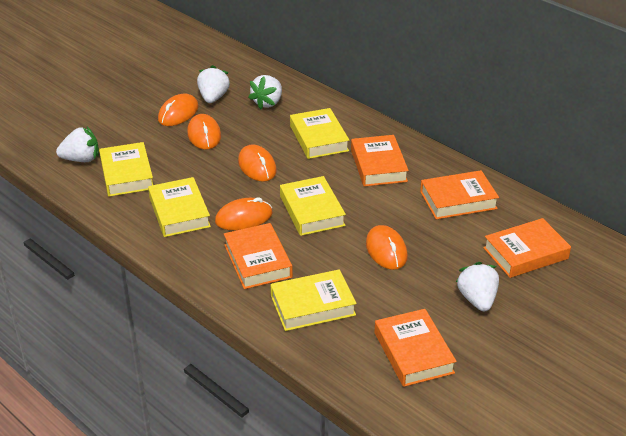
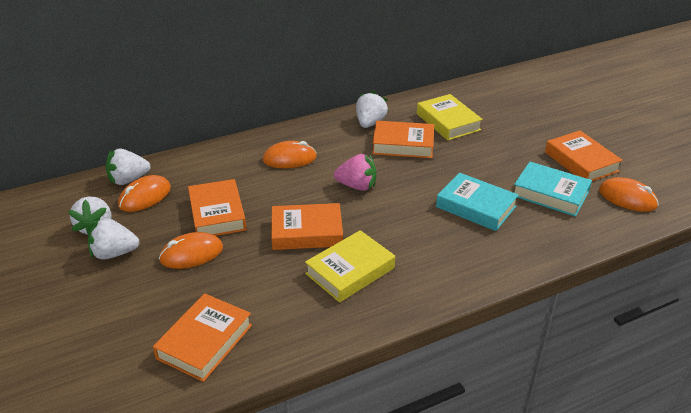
orange mouse: 5 -> 4
pink strawberry: 0 -> 1
turquoise book: 0 -> 2
yellow book: 5 -> 2

